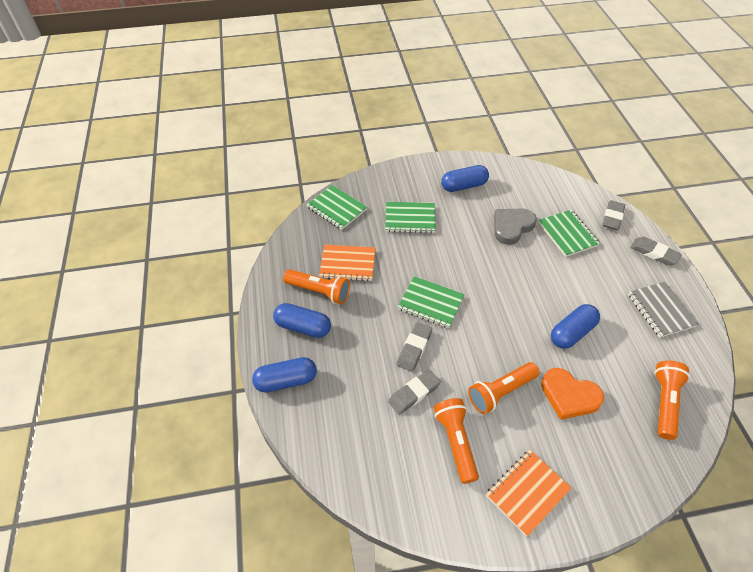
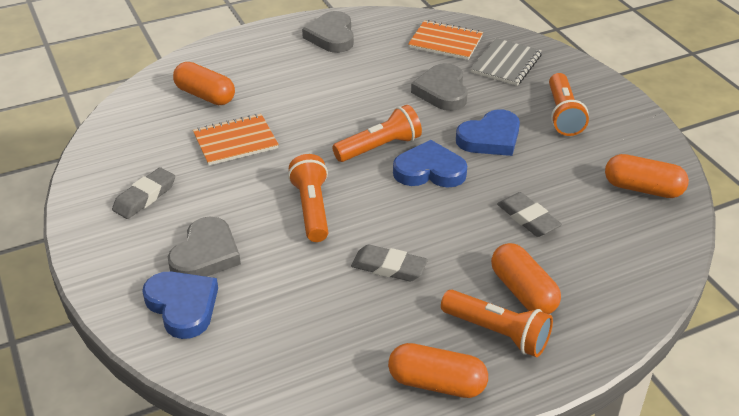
blue capsule: 4 -> 0
blue heart: 0 -> 3
green notebook: 4 -> 0
grey eraser: 4 -> 3
grey heart: 1 -> 3
orange capsule: 0 -> 4
orange heart: 1 -> 0

